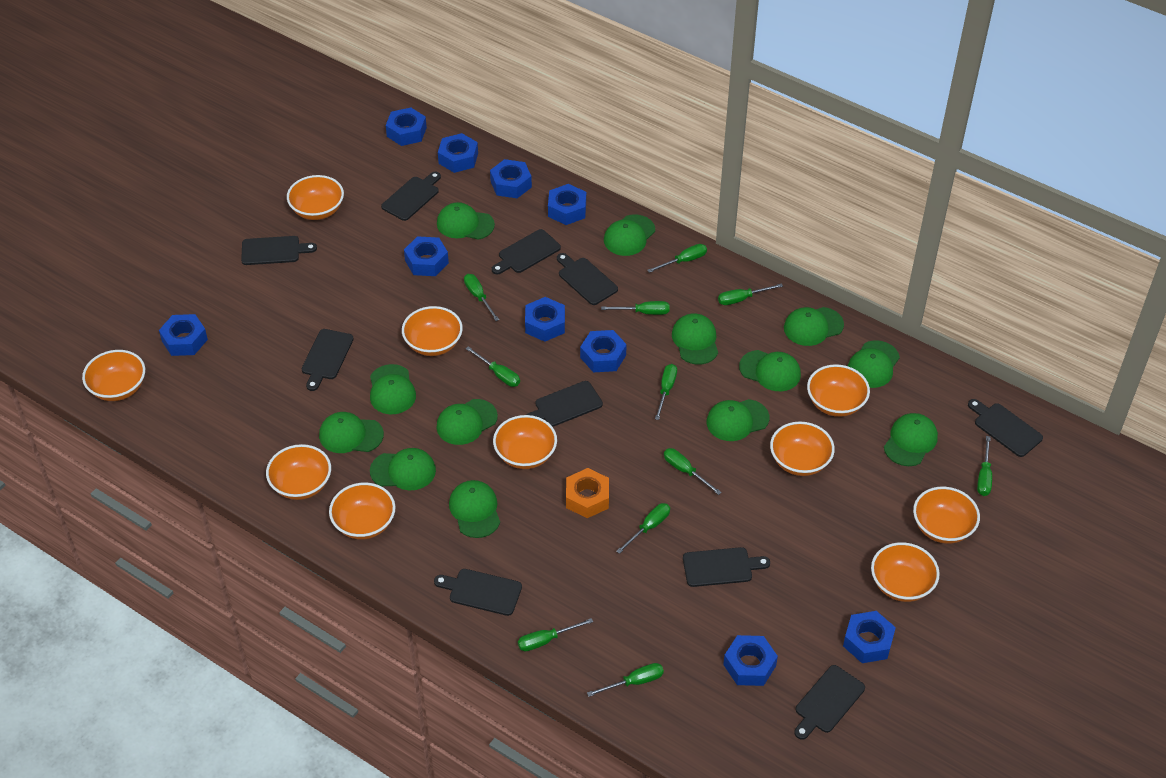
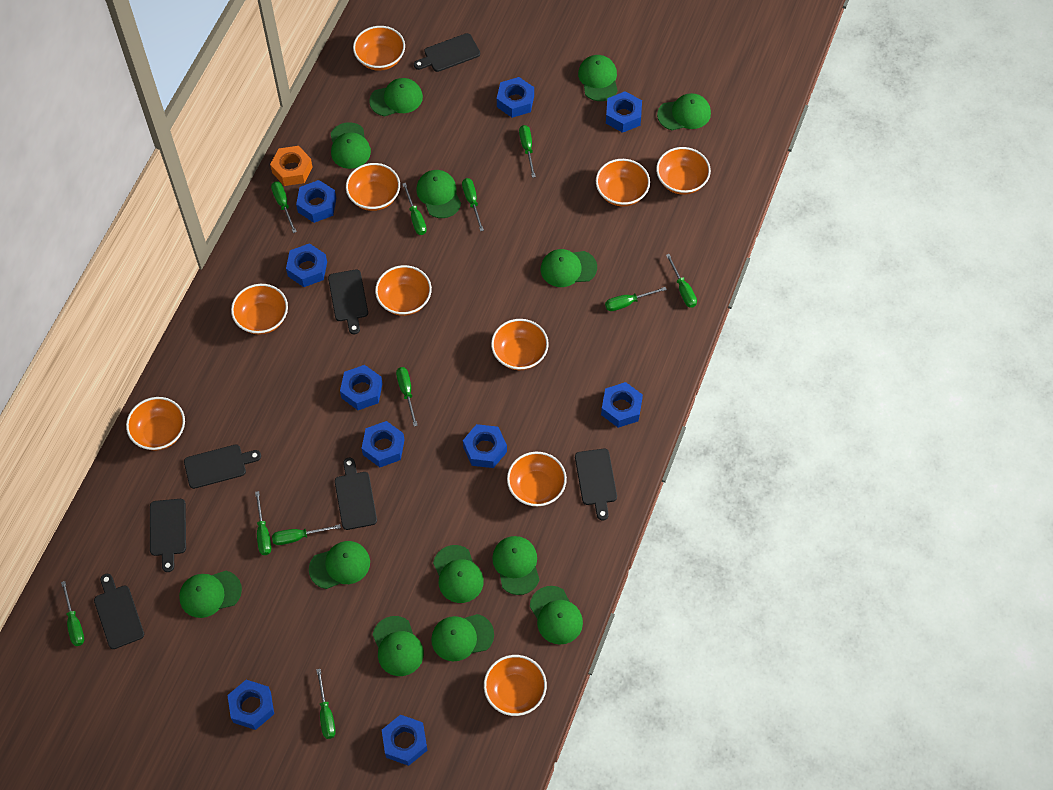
black cutting board: 10 -> 7

